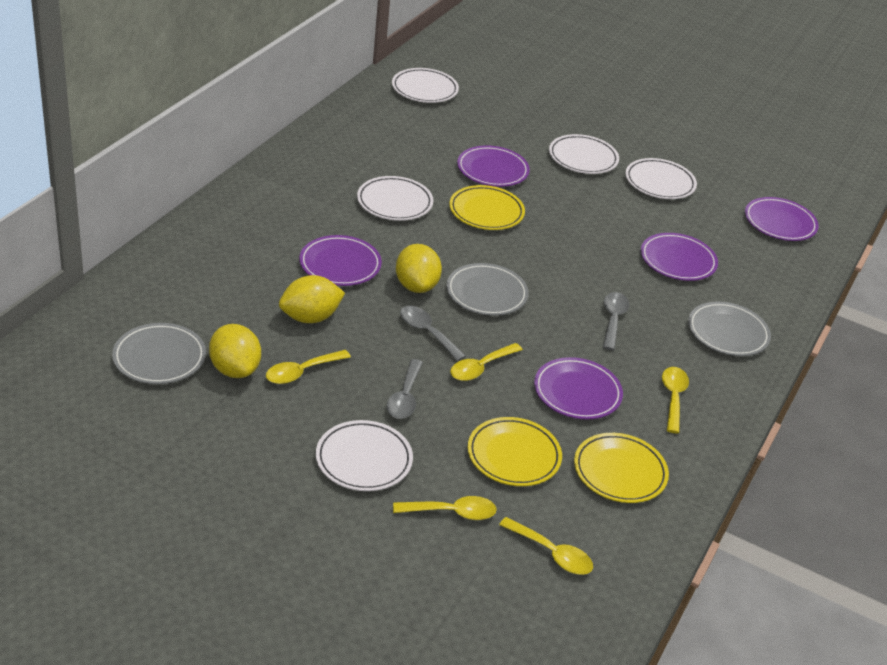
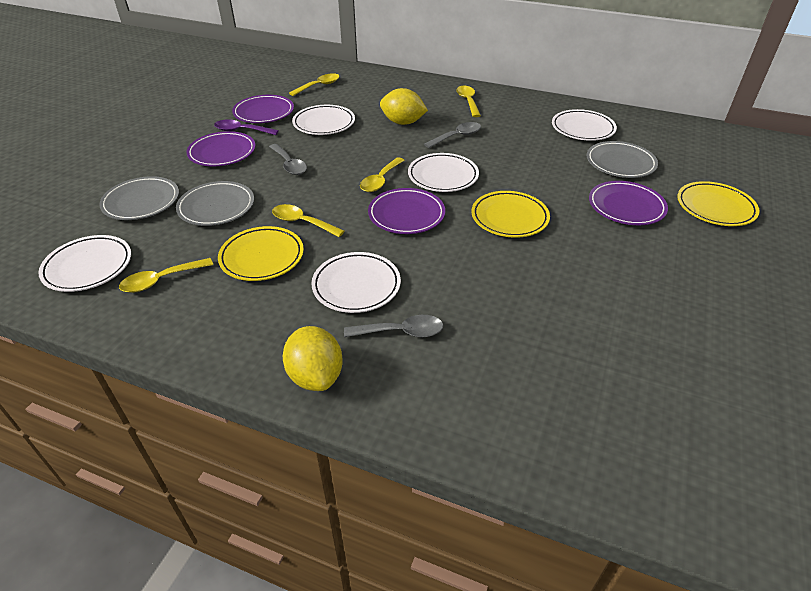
purple plate: 5 -> 4
purple spoon: 0 -> 1
yellow lemon: 3 -> 2

